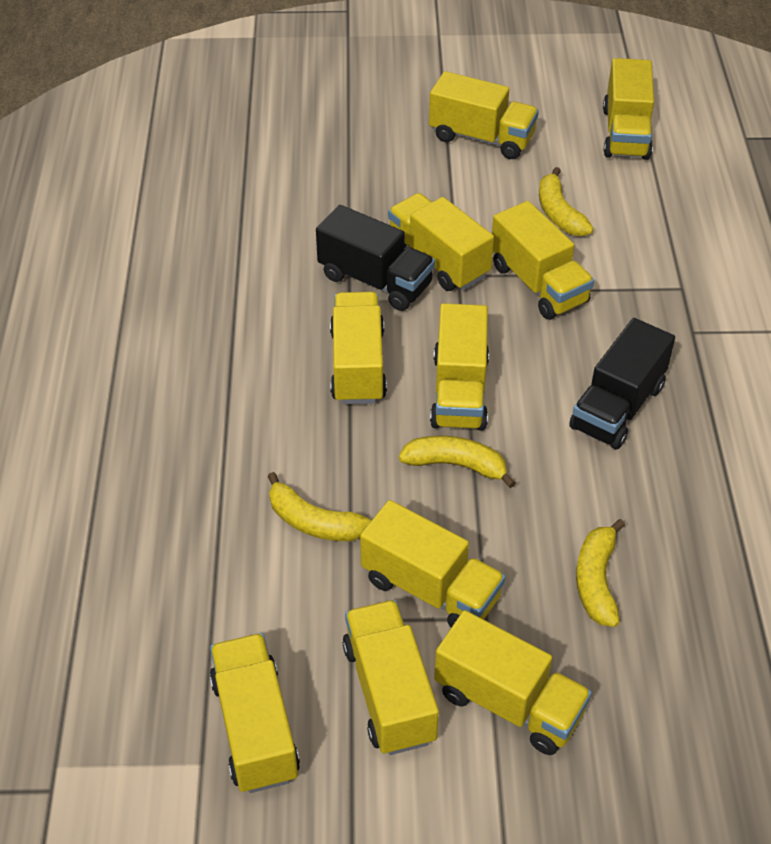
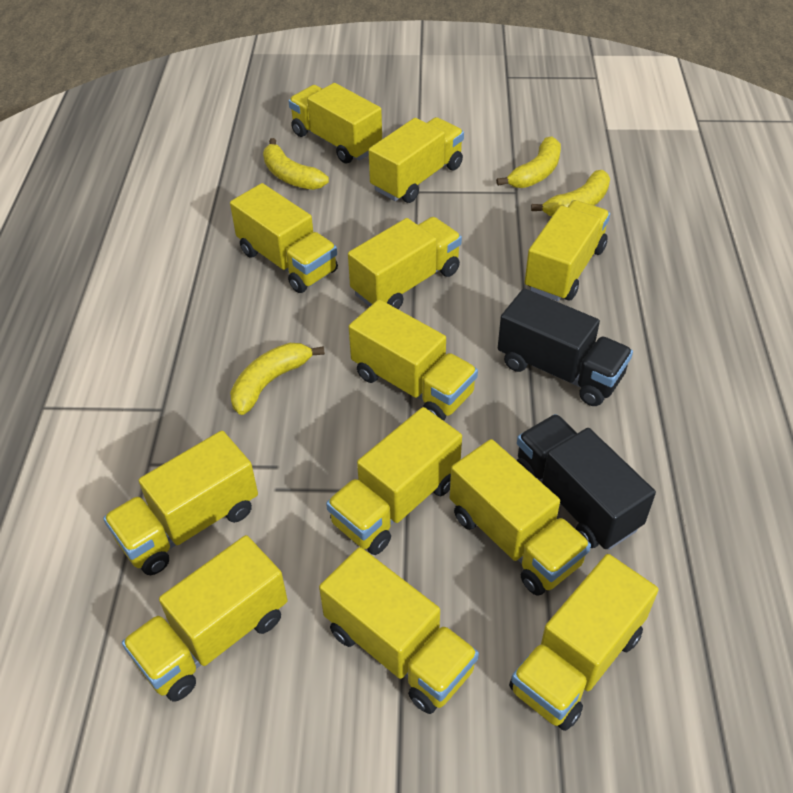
yellow truck: 10 -> 12

